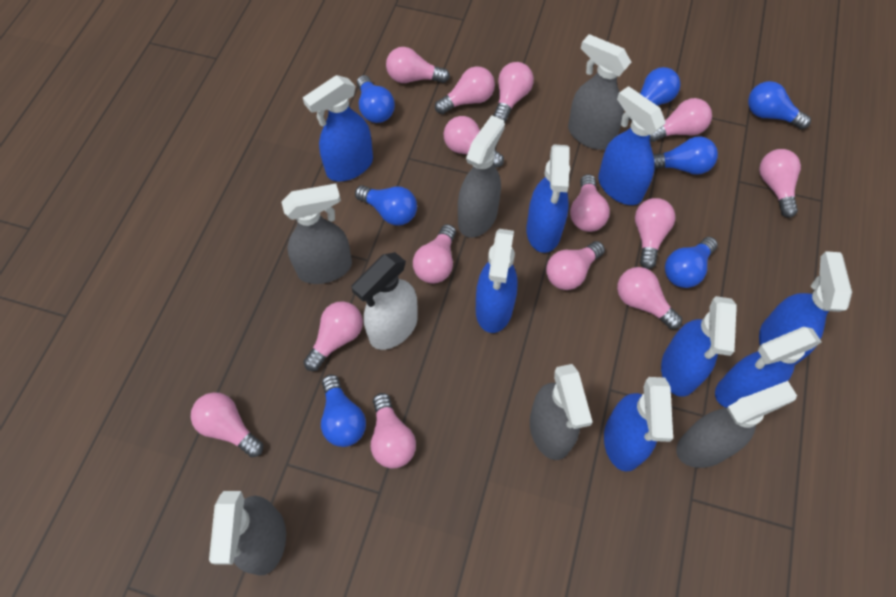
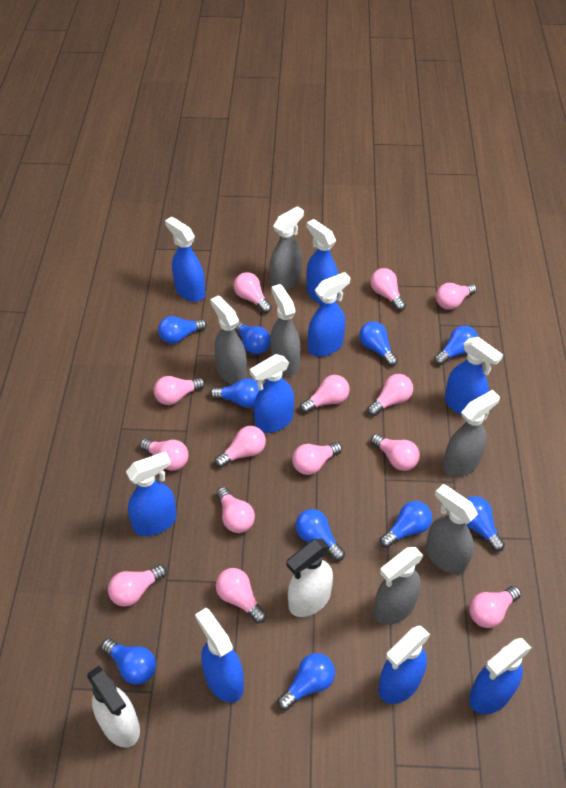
blue light bulb: 7 -> 10
blue spray bottle: 8 -> 9
white spray bottle: 1 -> 2

